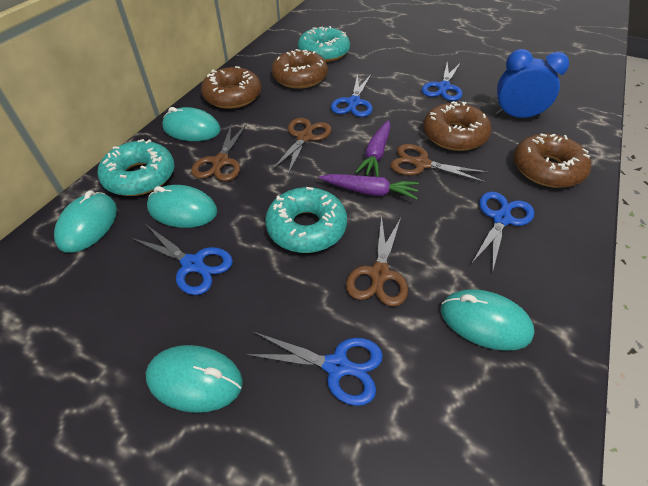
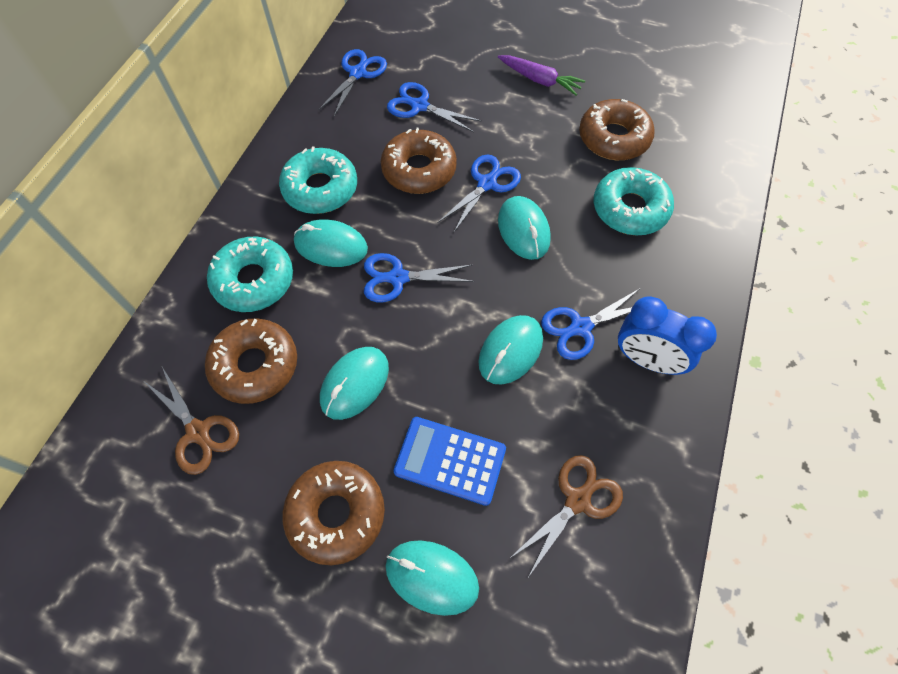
blue calculator: 0 -> 1
brown scissors: 4 -> 2
purple carrot: 2 -> 1

